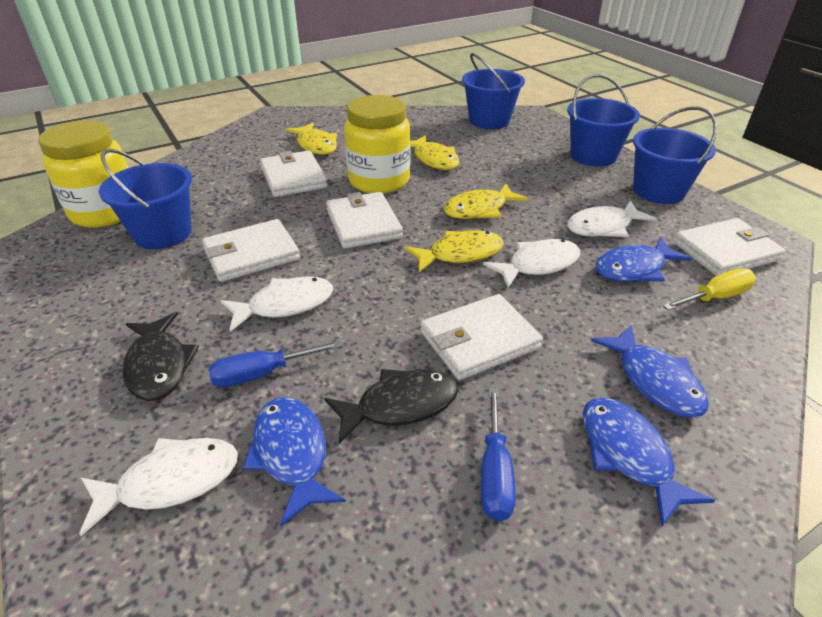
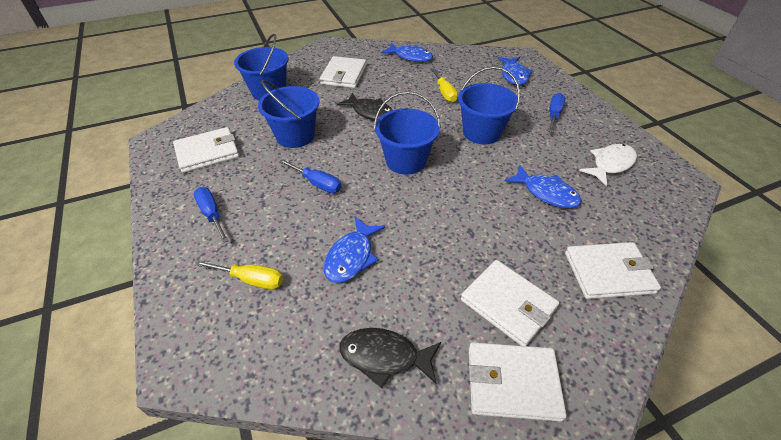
blue screwdriver: 2 -> 3
white fish: 4 -> 1
yellow fish: 4 -> 0
yellow jar: 2 -> 0
yellow screwdriver: 1 -> 2

